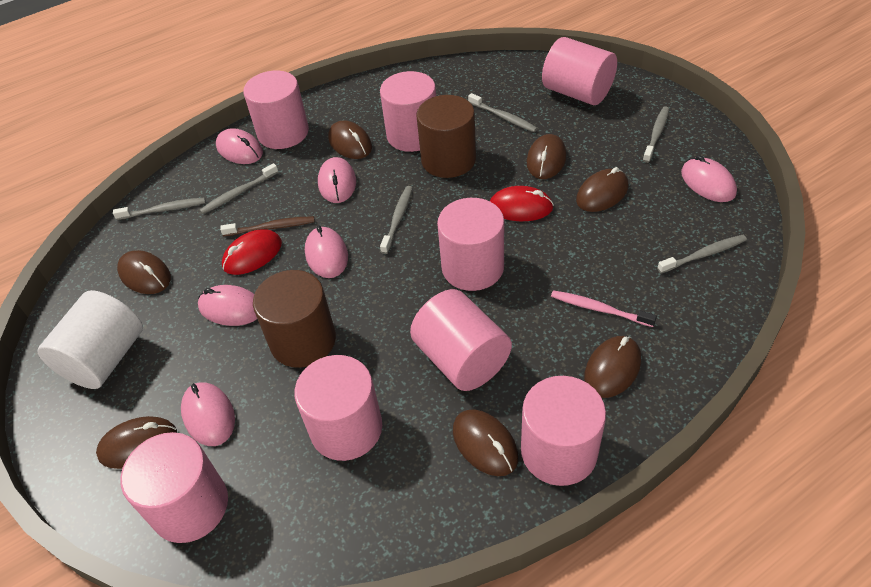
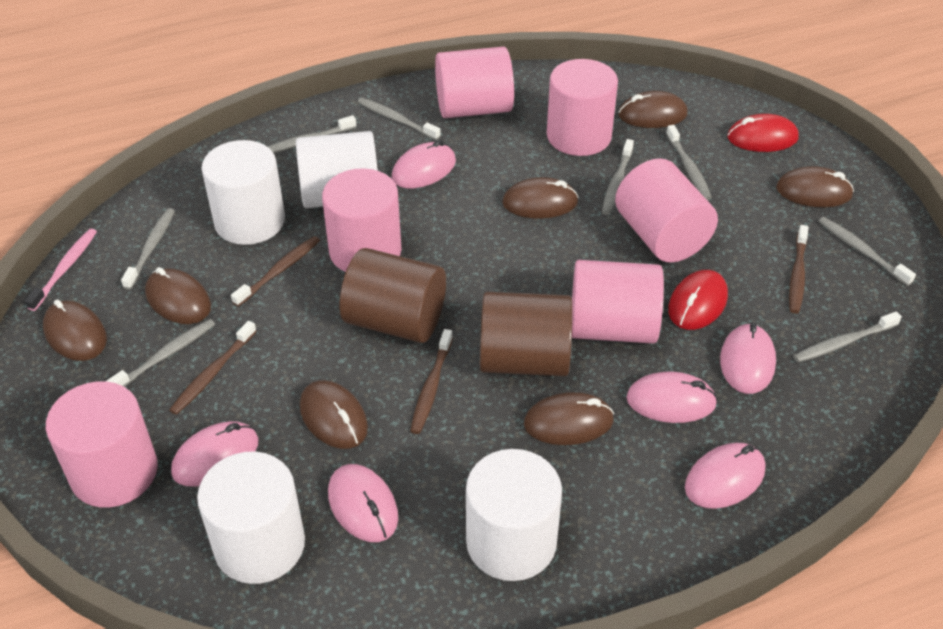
brown toothbrush: 1 -> 4
grey toothbrush: 6 -> 8
pink cylinder: 8 -> 6
white cylinder: 1 -> 4

